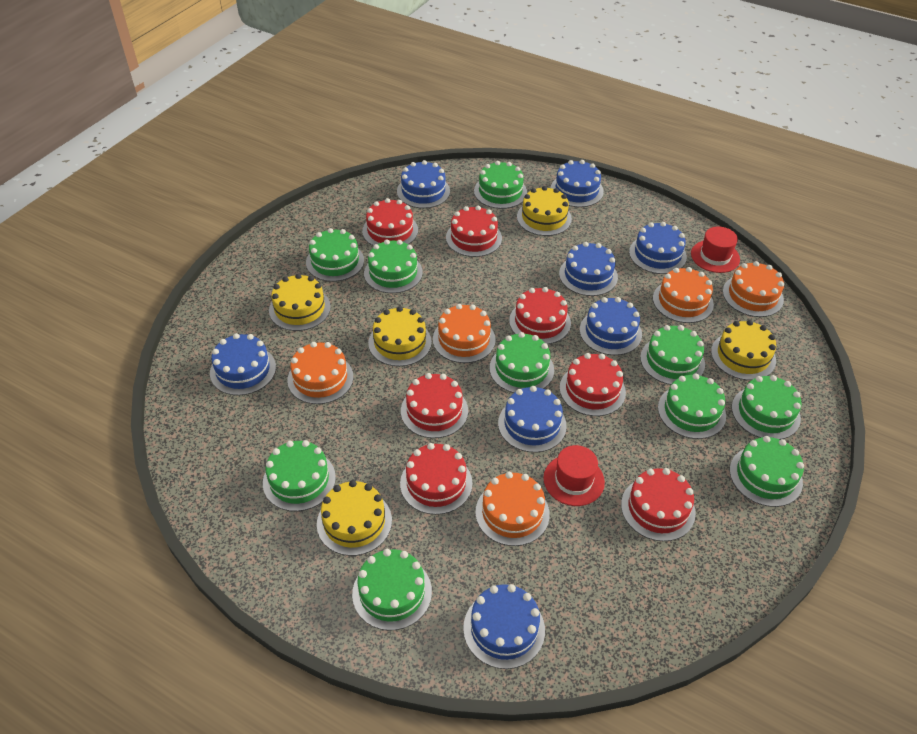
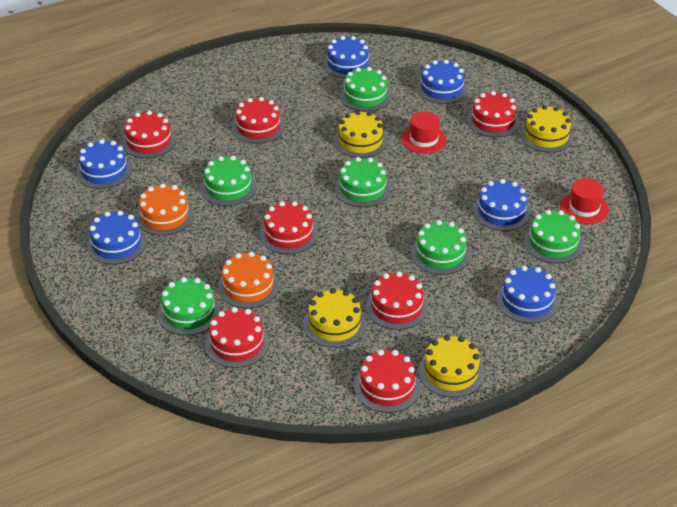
blue cake: 8 -> 6
green cake: 10 -> 6
orange cake: 5 -> 2
yellow cake: 5 -> 4

